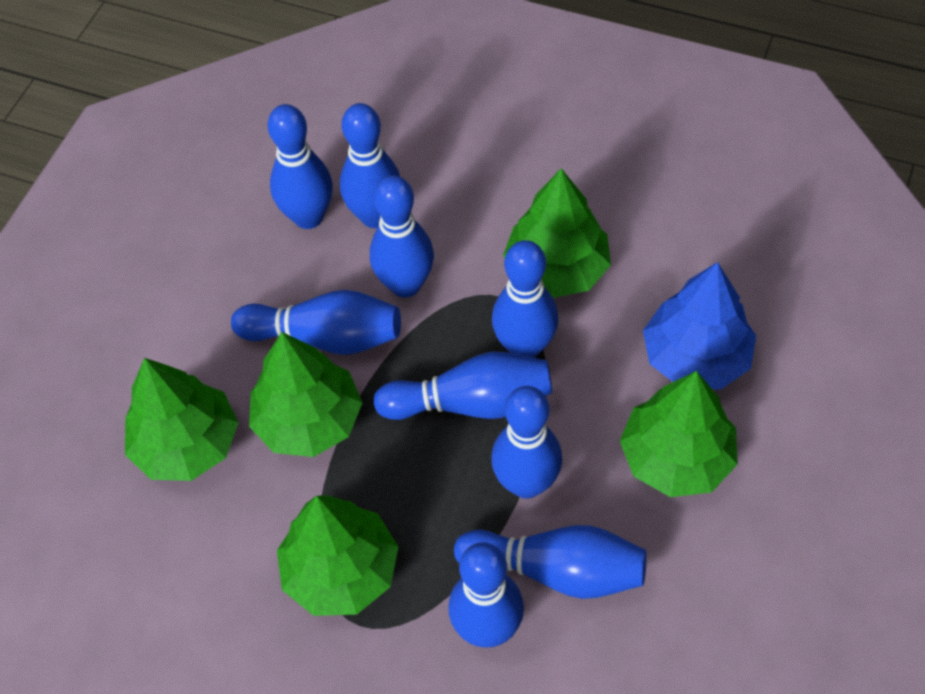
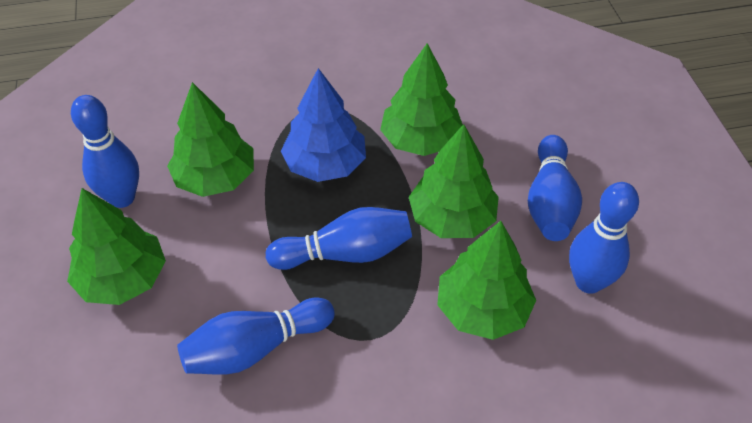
blue bowling pin: 9 -> 5

